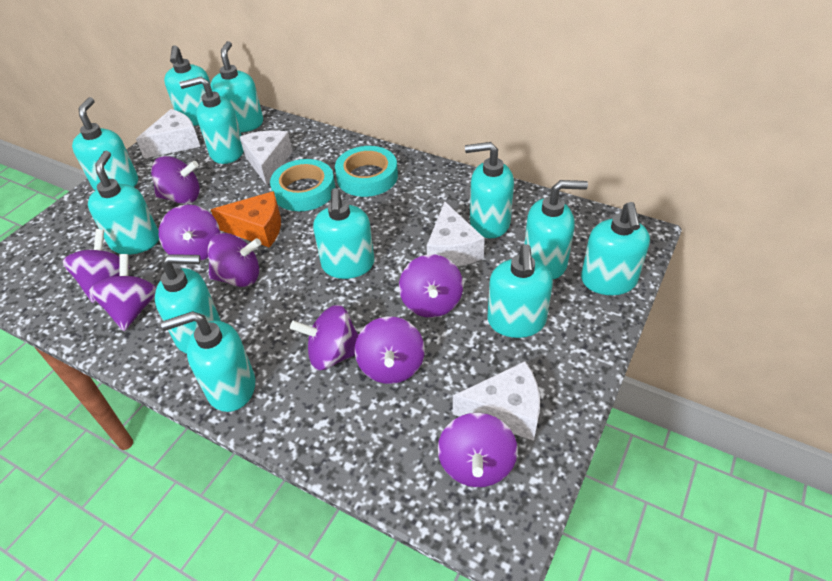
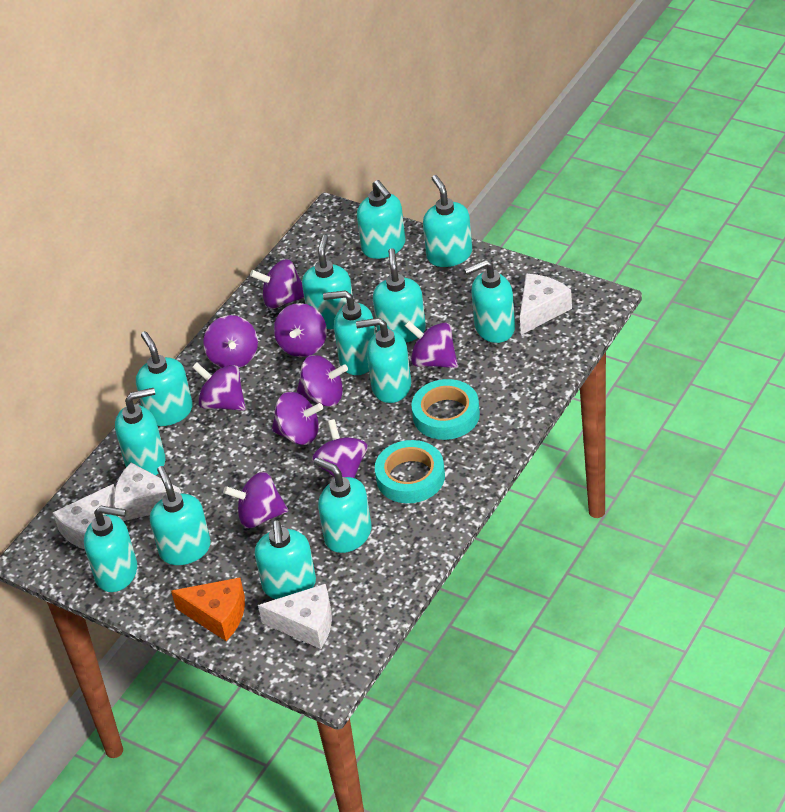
turquoise soap dispenser: 12 -> 13

